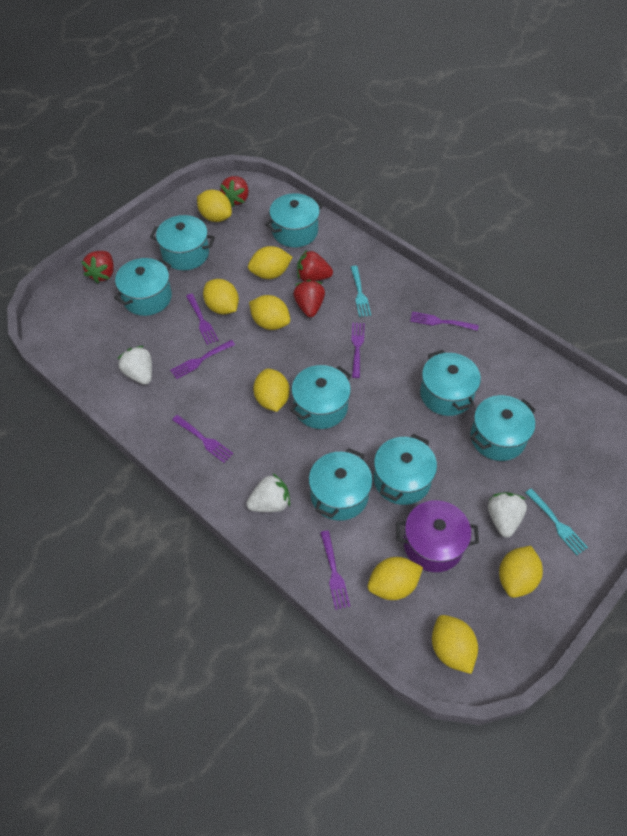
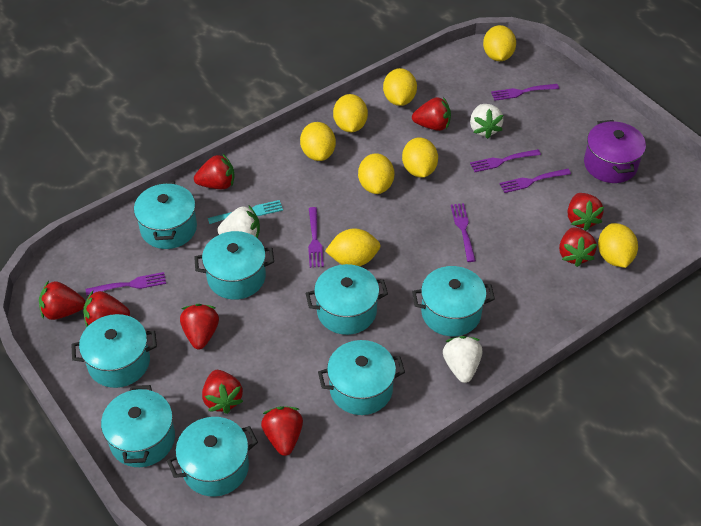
red strawberry: 4 -> 9
turquoise fork: 2 -> 1

